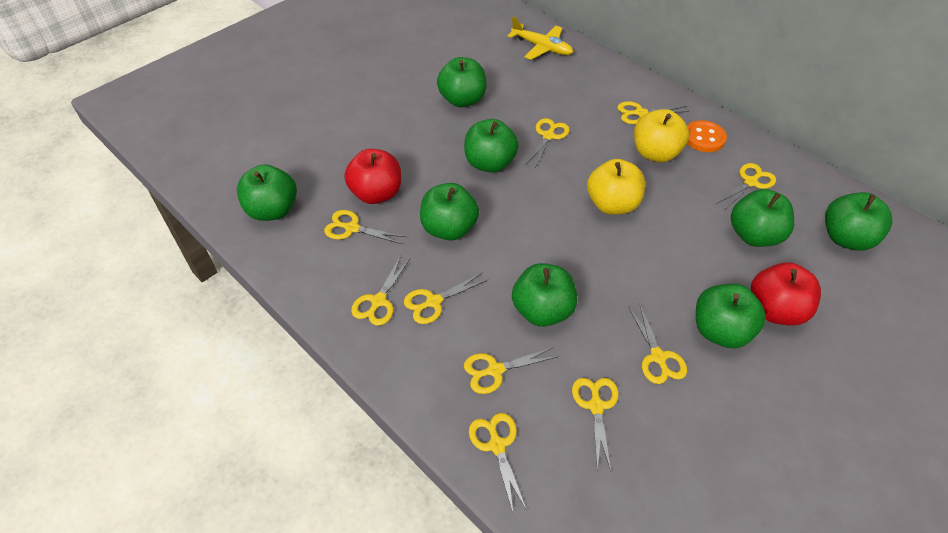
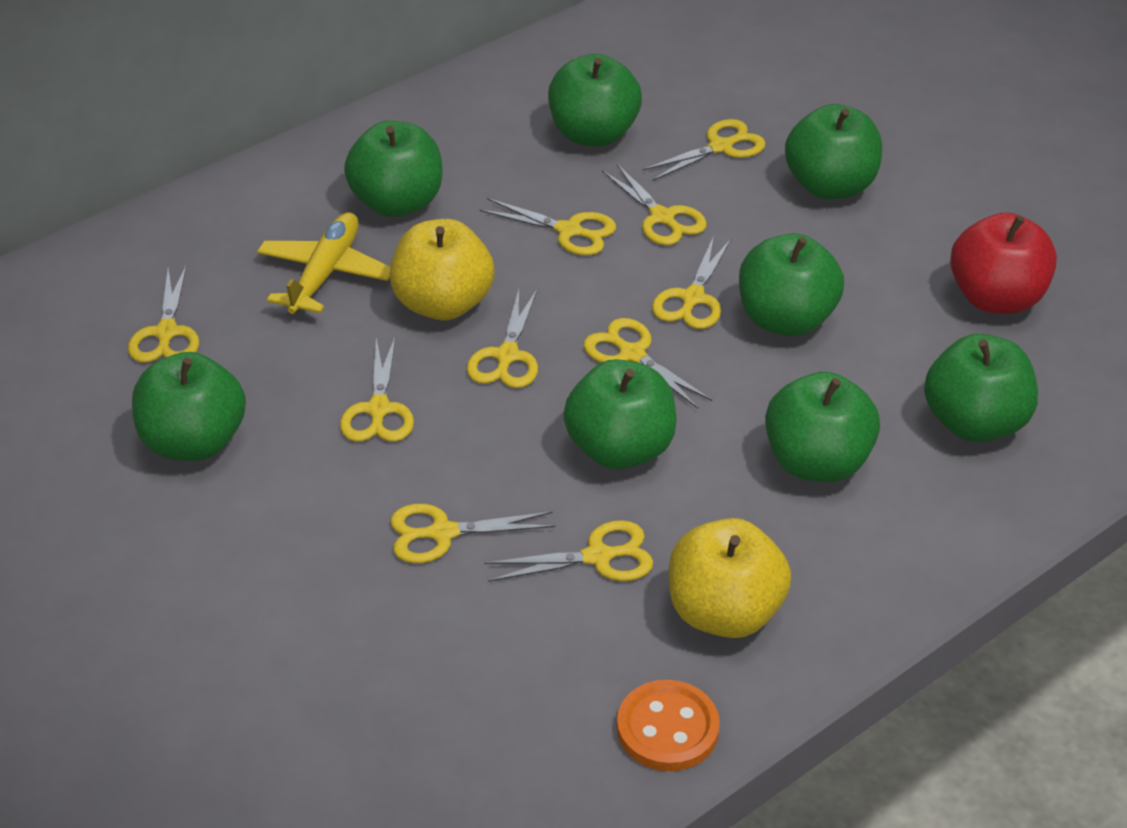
red apple: 2 -> 1

